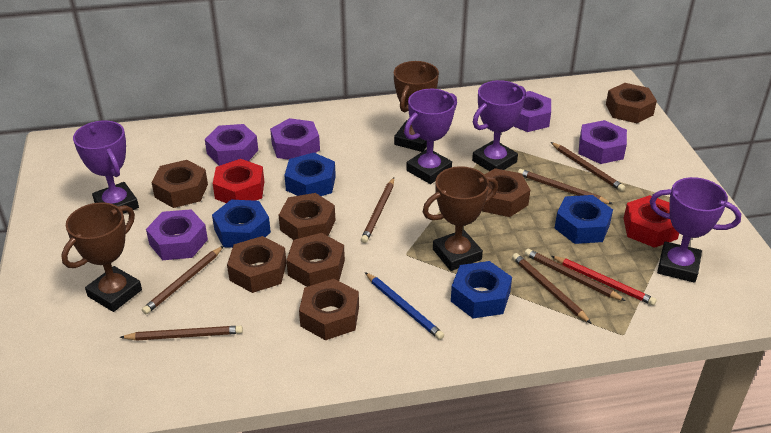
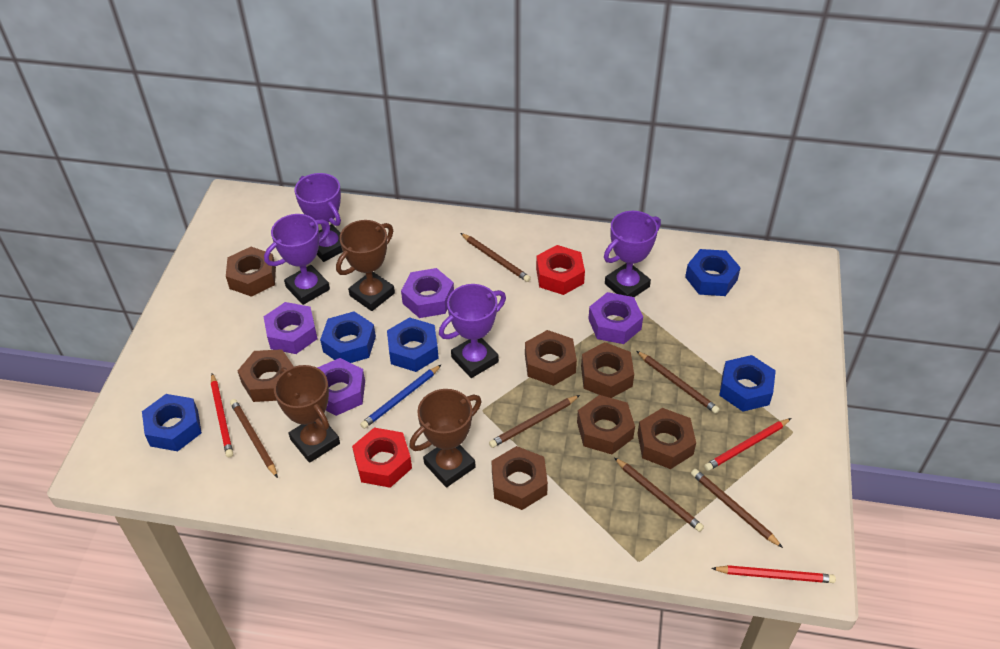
blue nut: 4 -> 5
brown pencil: 7 -> 6
purple nut: 5 -> 4
red pencil: 1 -> 3

